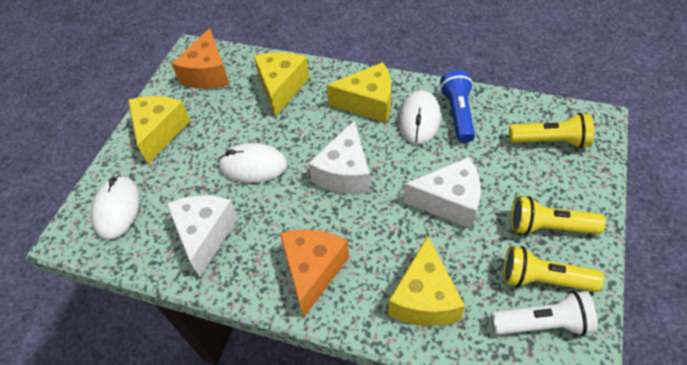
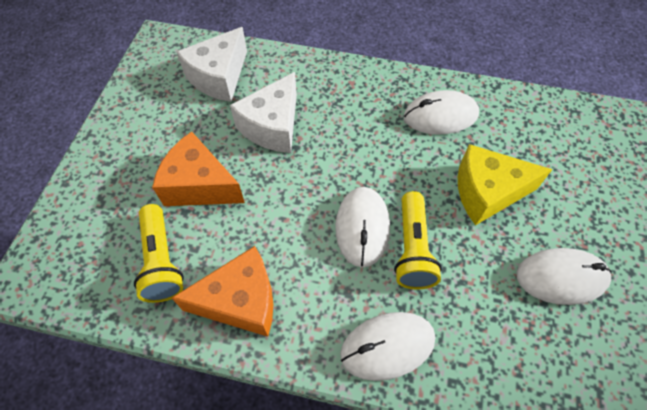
blue flashlight: 1 -> 0
white cheese: 3 -> 2
white flashlight: 1 -> 0
white mouse: 3 -> 4
yellow cheese: 4 -> 1
yellow flashlight: 3 -> 2

